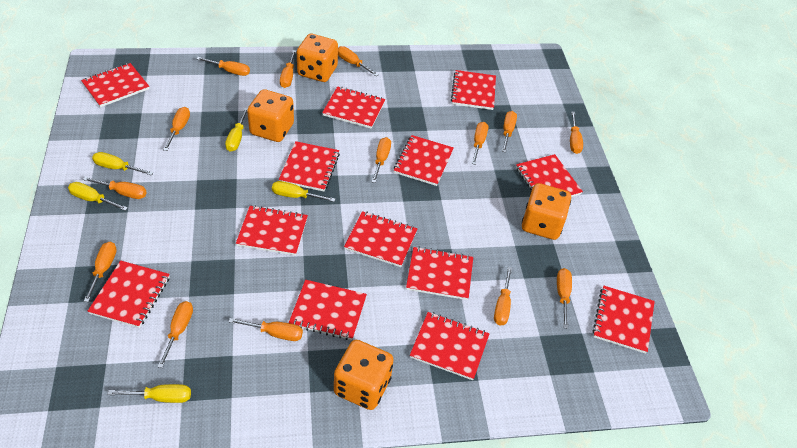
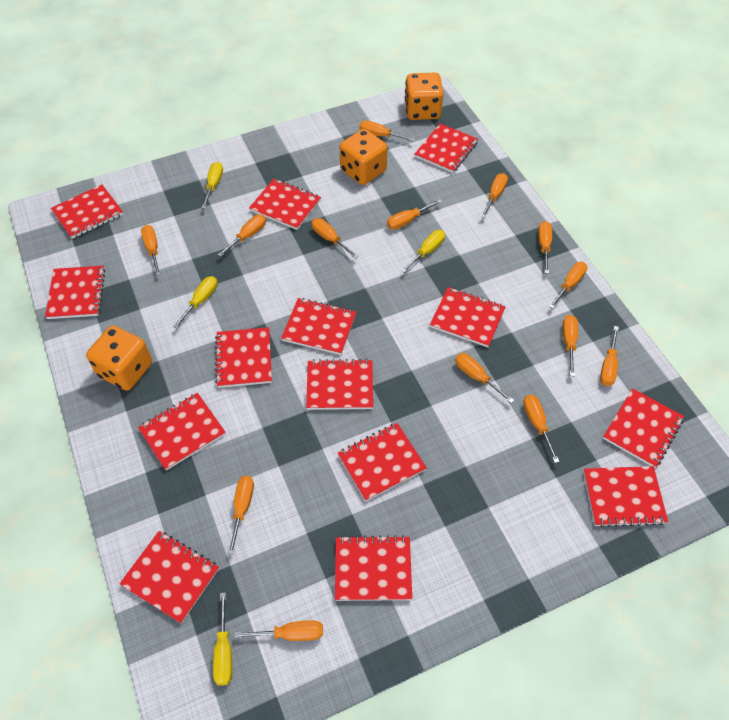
orange dice: 4 -> 3
red notebook: 13 -> 14
yellow screwdriver: 5 -> 4

